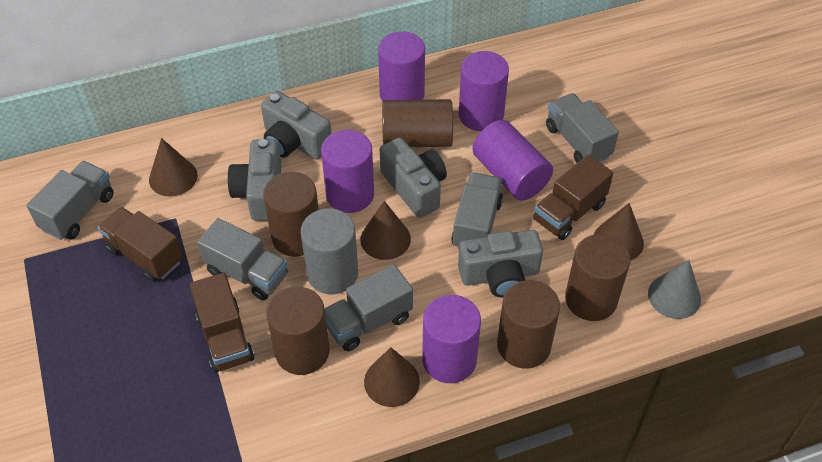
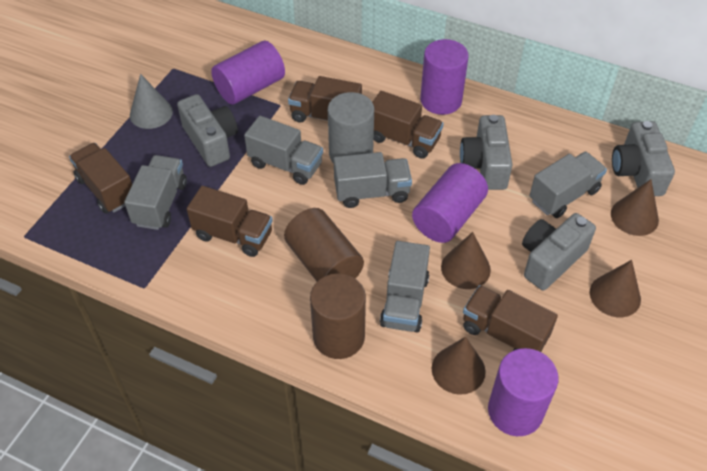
brown cylinder: 5 -> 2
brown truck: 3 -> 5
purple cylinder: 5 -> 4

